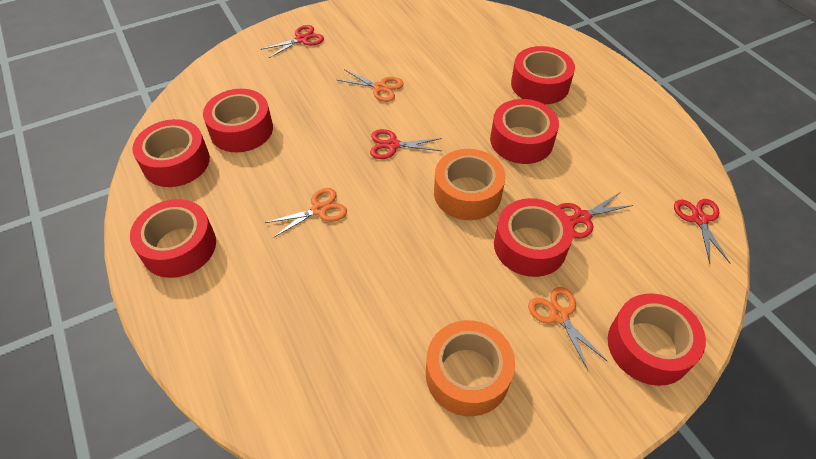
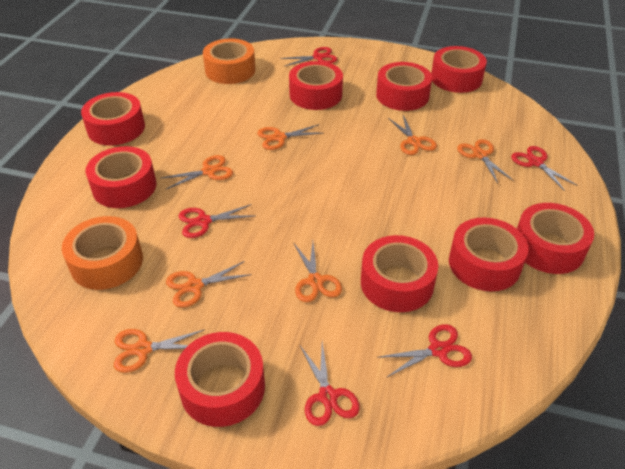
orange scissors: 3 -> 7
red scissors: 4 -> 5
red tape: 7 -> 9

